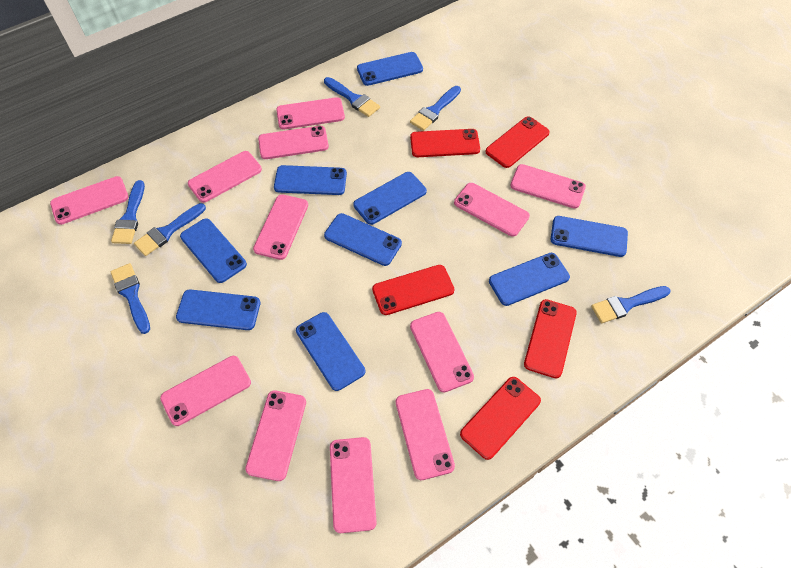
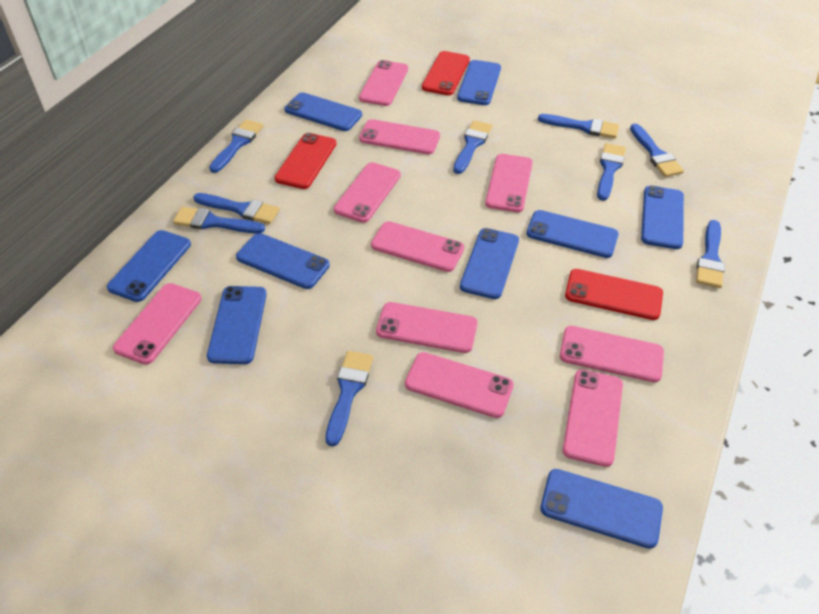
blue brush: 6 -> 9
pink phone: 12 -> 10
red phone: 5 -> 3

